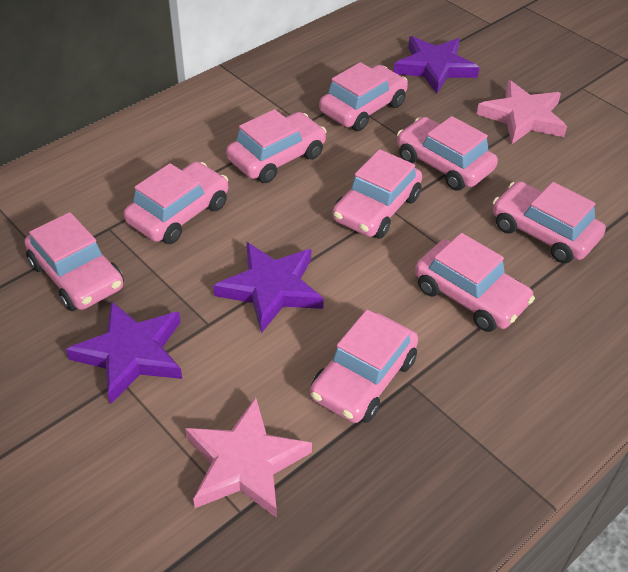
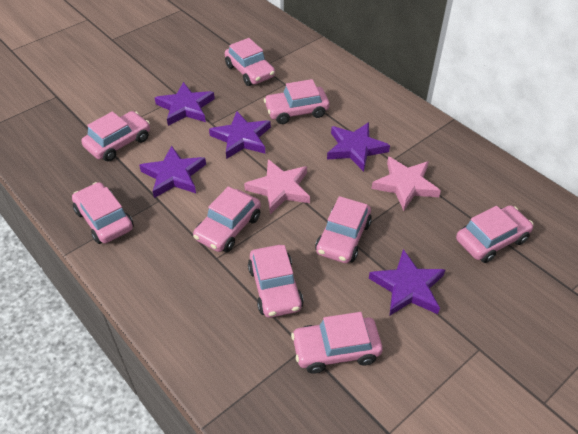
purple star: 3 -> 5

